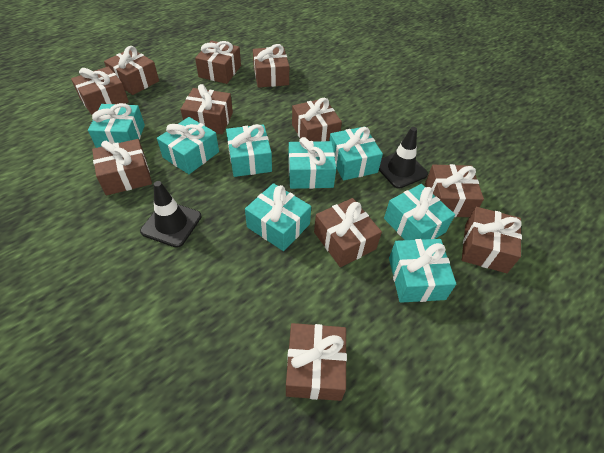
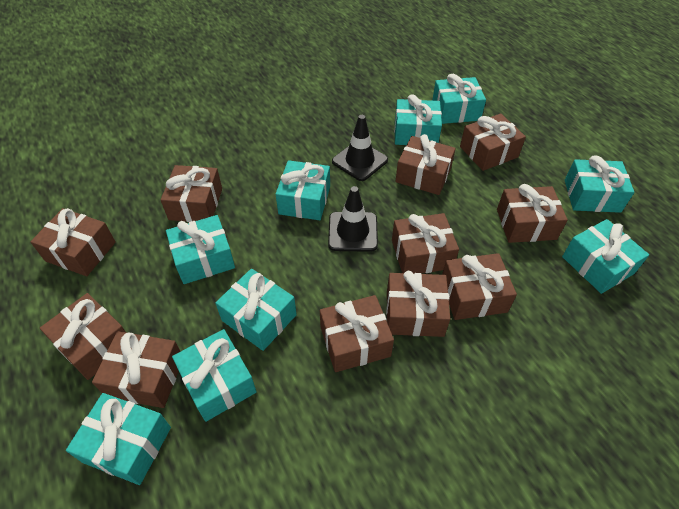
turquoise gift: 8 -> 9

